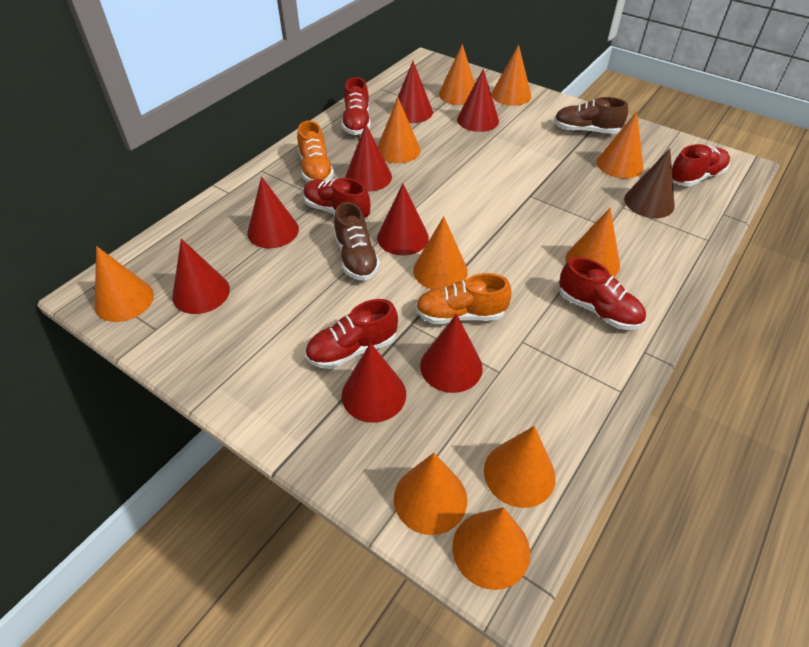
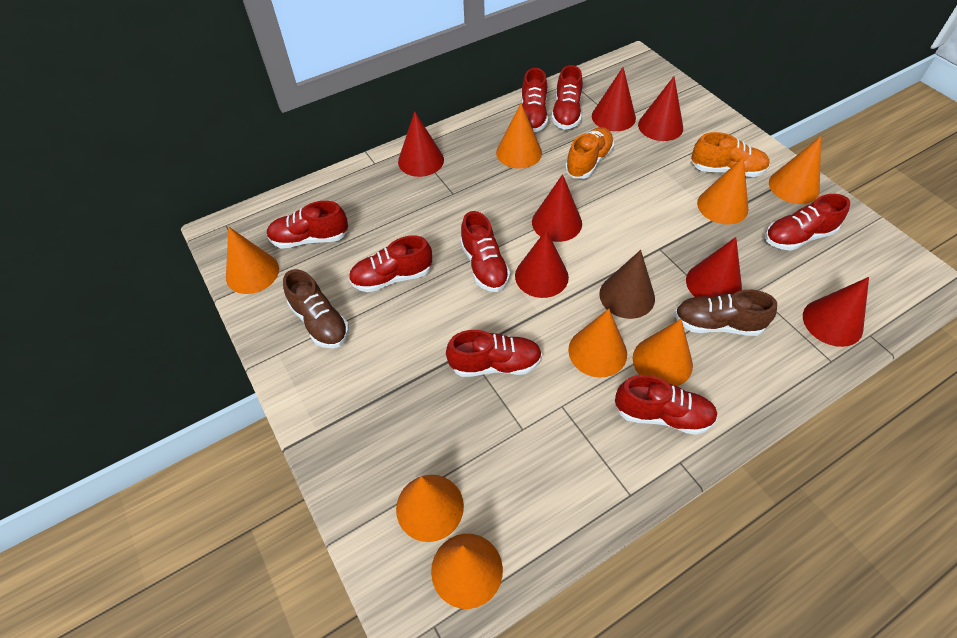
orange cone: 10 -> 8
red cone: 8 -> 7
red shoe: 5 -> 8

